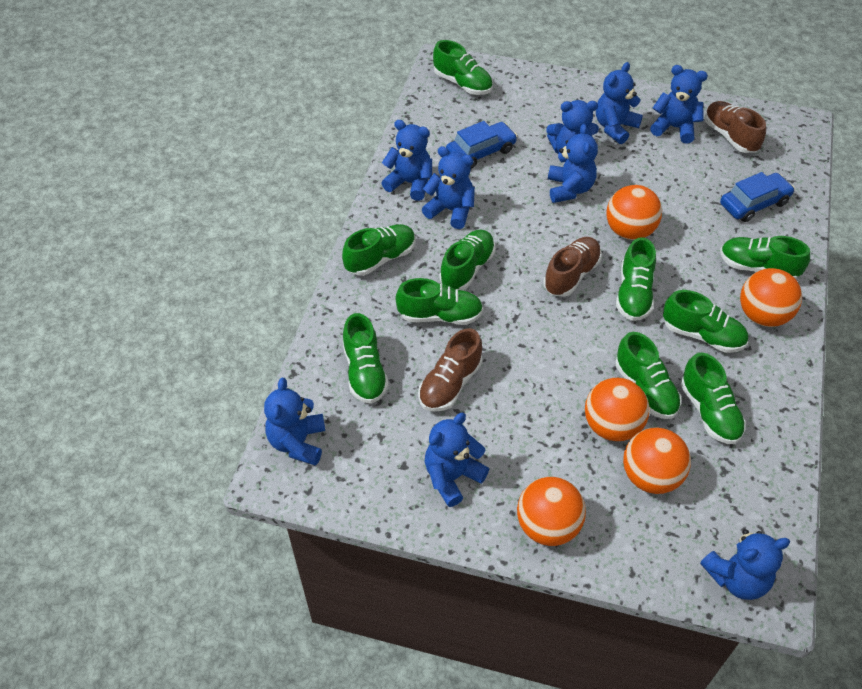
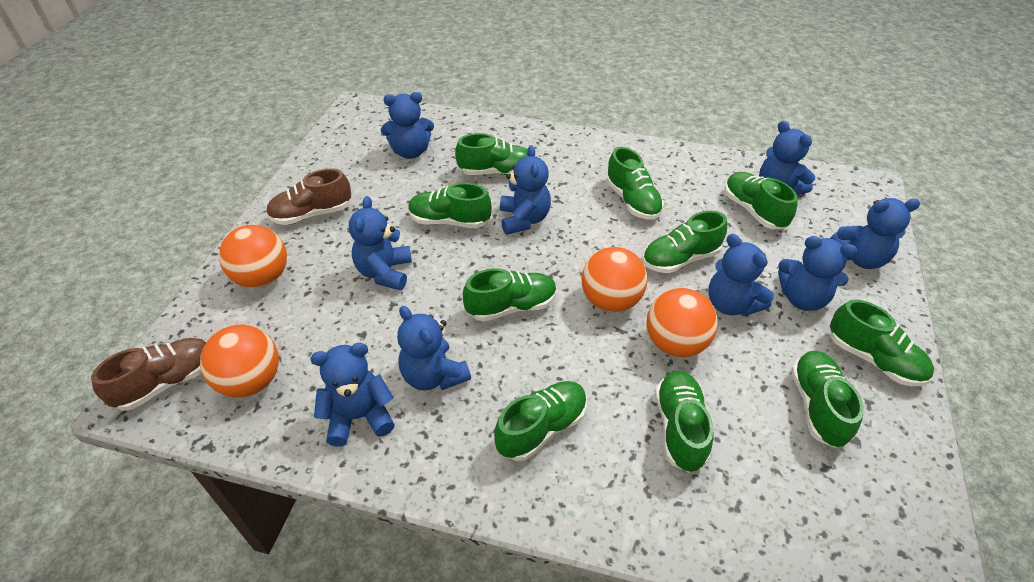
blue car: 2 -> 0
brown shoe: 3 -> 2
orange ball: 5 -> 4

